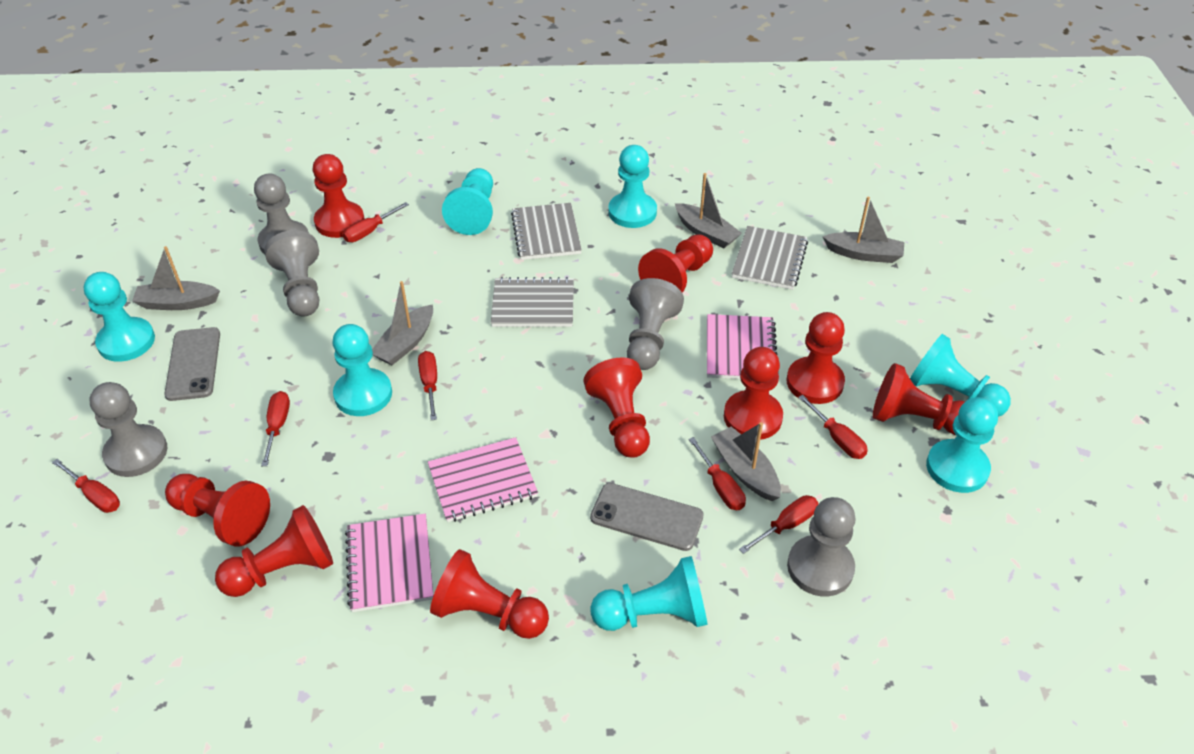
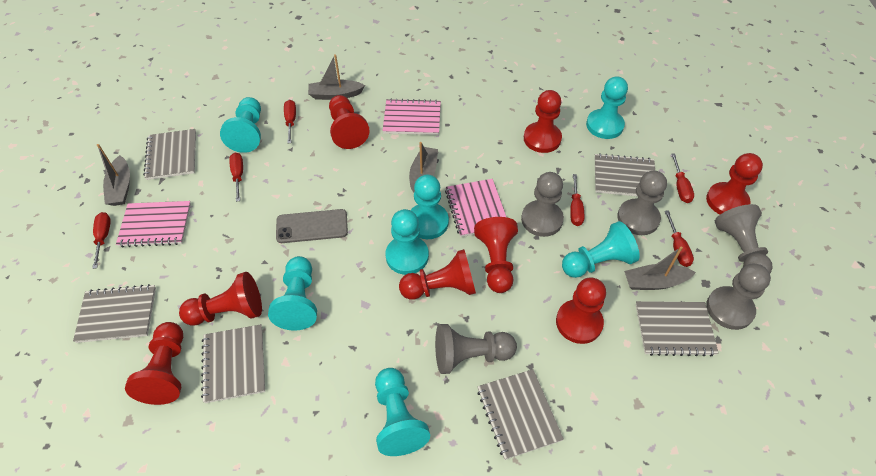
grey boat: 5 -> 4
grey notebook: 3 -> 6
grey phone: 2 -> 1
red pawn: 9 -> 8
red screwdriver: 7 -> 6

